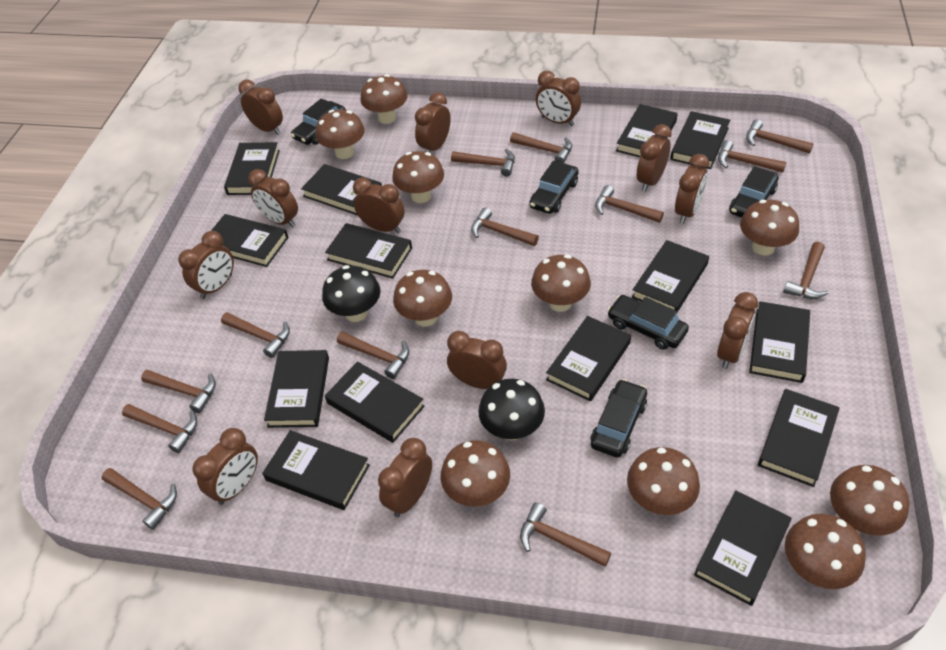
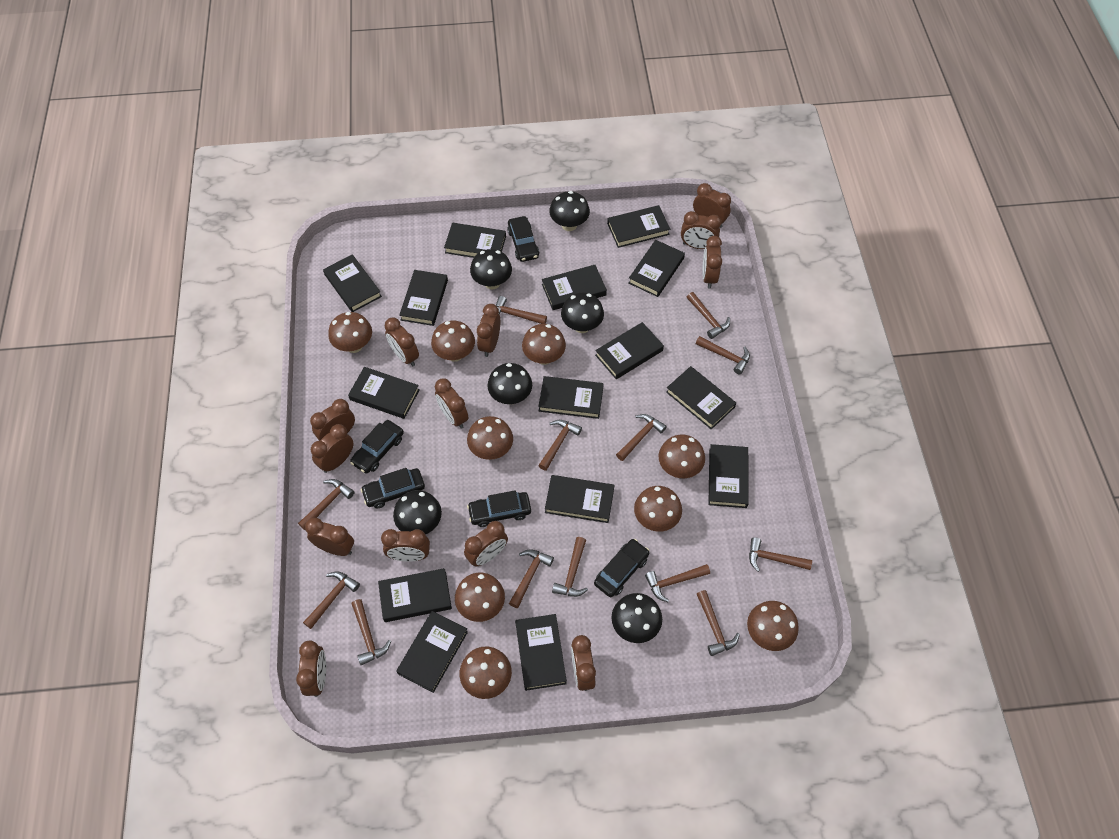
black book: 14 -> 15
black mushroom: 2 -> 6
brown clock: 12 -> 13
brown mushroom: 10 -> 9

